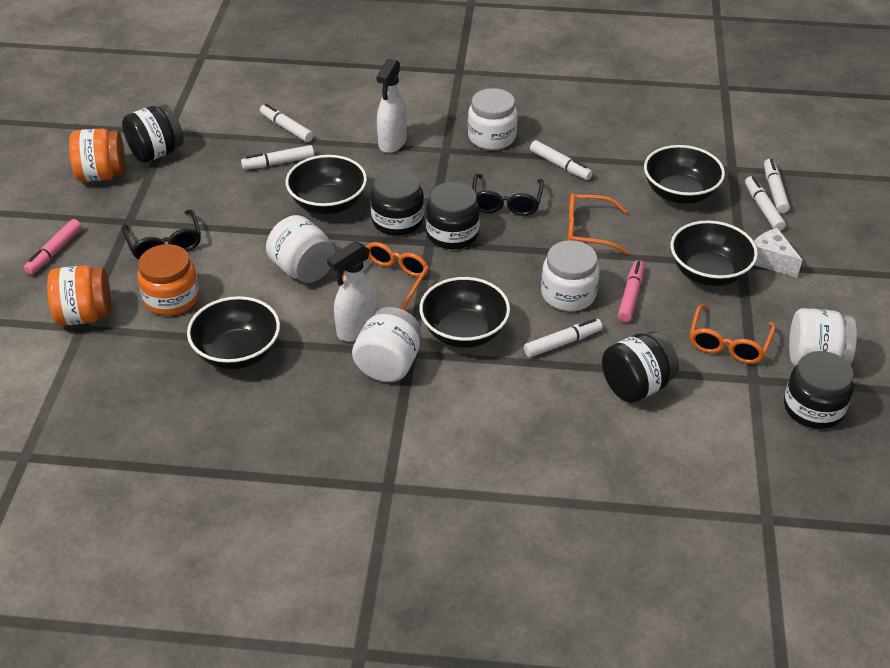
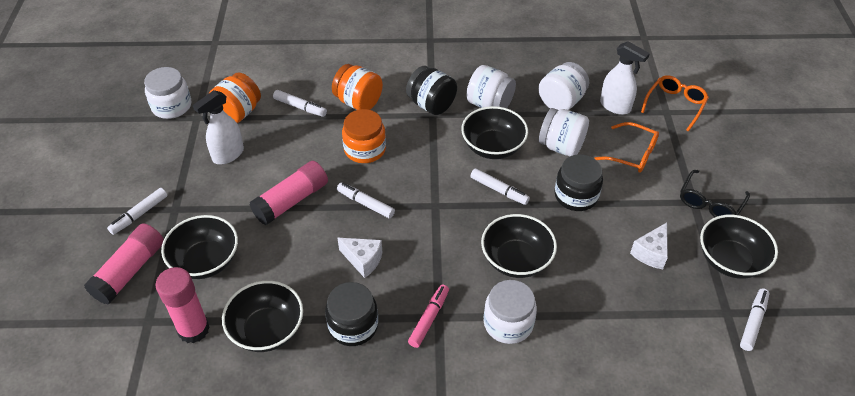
black glasses: 2 -> 1
black jar: 5 -> 3
orange glasses: 3 -> 2
pink glue stick: 0 -> 3
pink marker: 2 -> 1
white cheese: 1 -> 2
white marker: 6 -> 5

